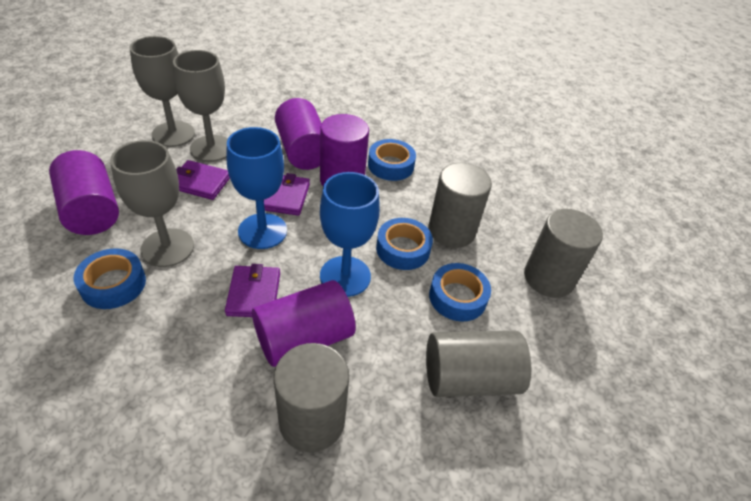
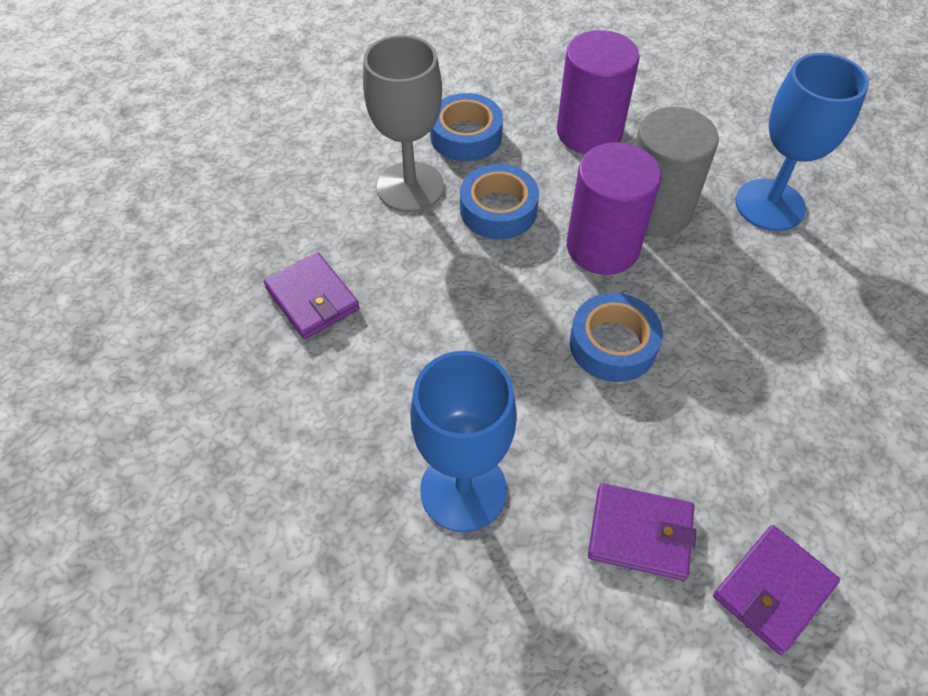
blue tape: 4 -> 3
grey cylinder: 4 -> 1
grey goblet: 3 -> 1
purple cylinder: 4 -> 2

